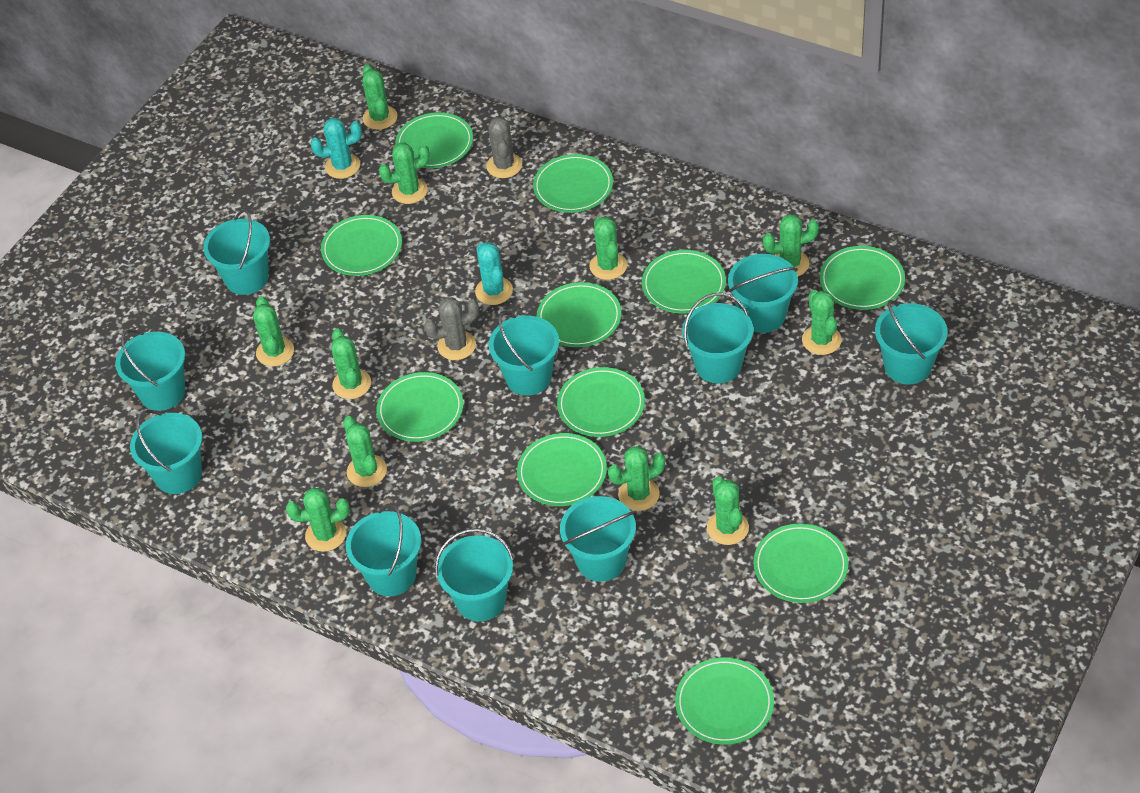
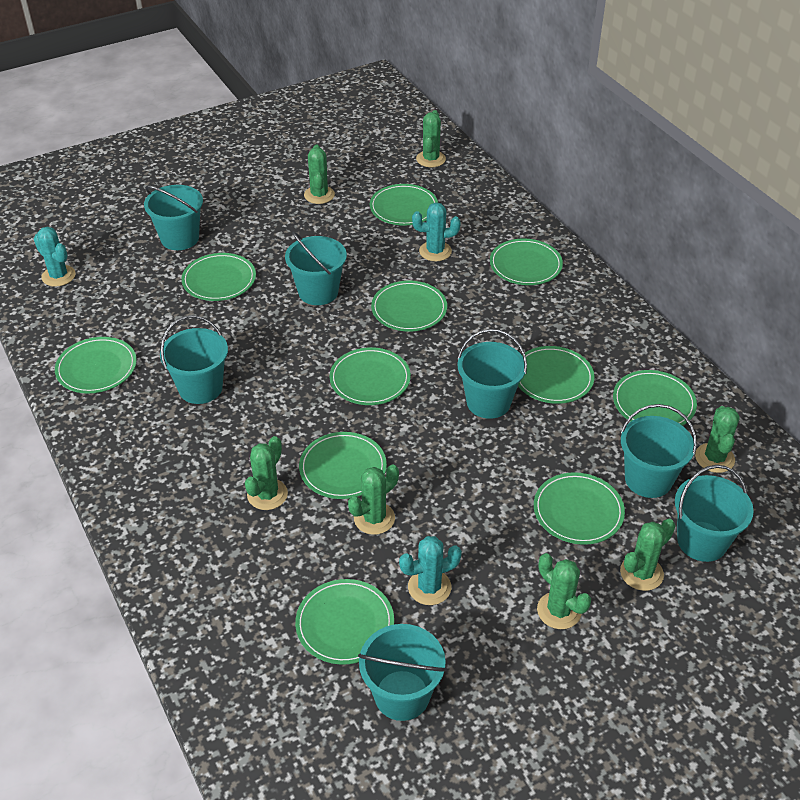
green cactus: 11 -> 7
grey cactus: 2 -> 0
turquoise bucket: 10 -> 7
turquoise cactus: 2 -> 3

